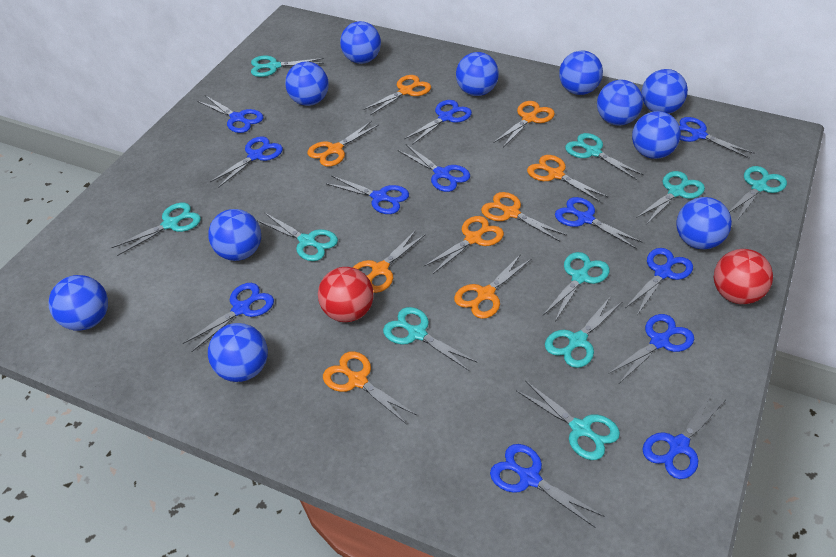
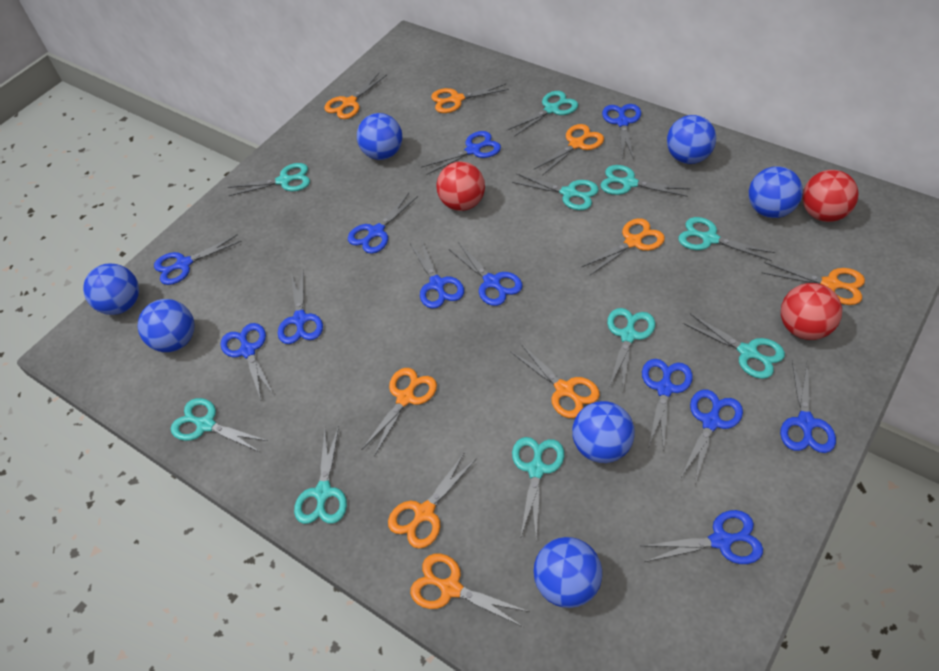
blue ball: 11 -> 7
red ball: 2 -> 3

